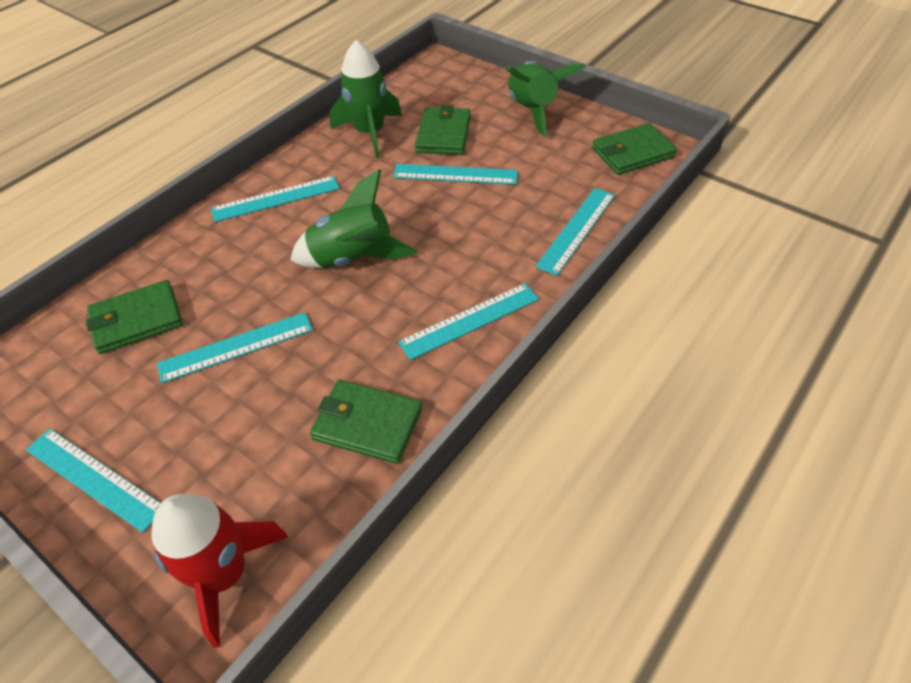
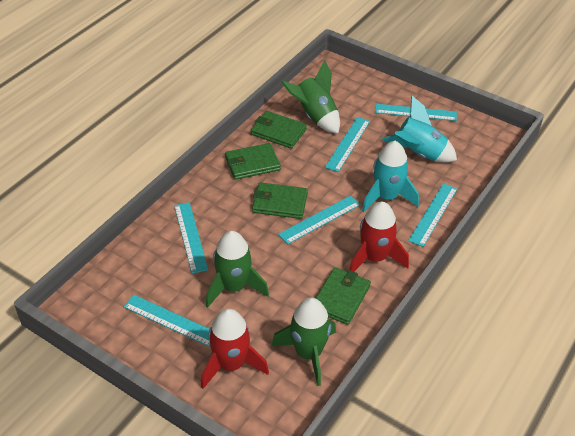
red rocket: 1 -> 2
turquoise rocket: 0 -> 2

